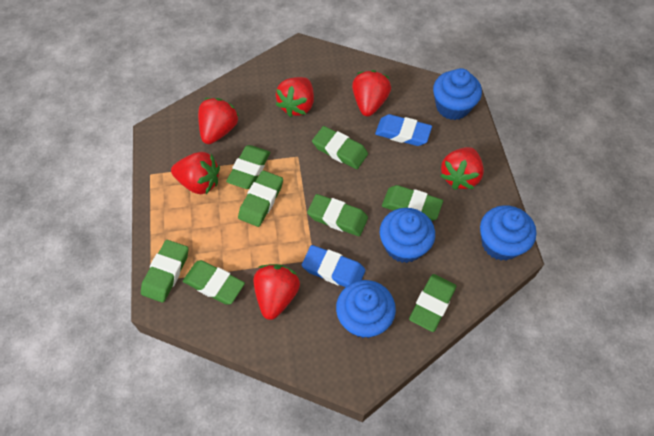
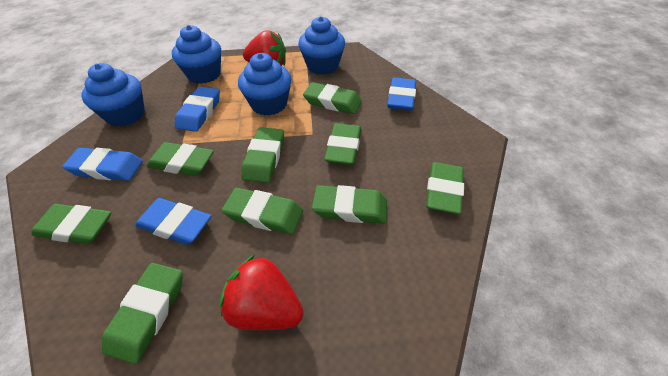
blue eraser: 2 -> 4
green eraser: 8 -> 9
red strawberry: 6 -> 2

